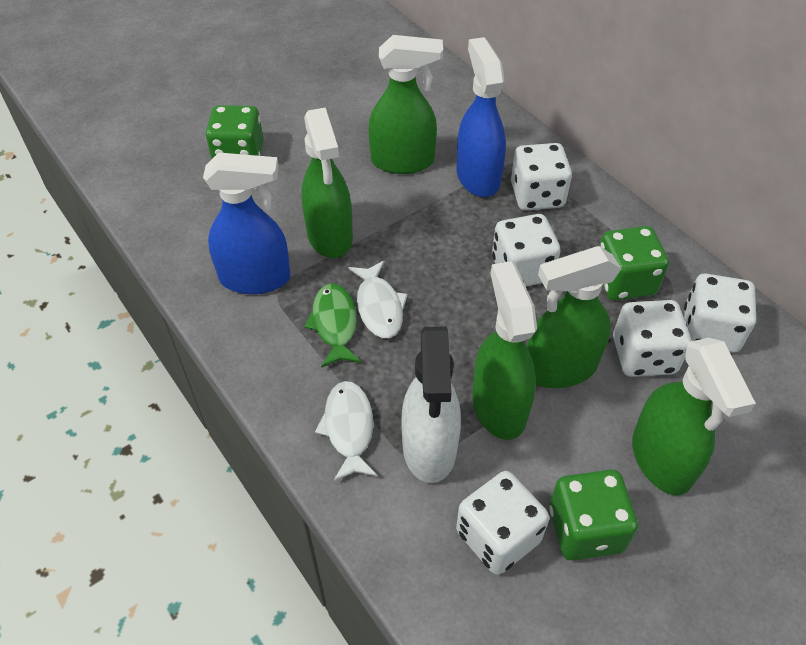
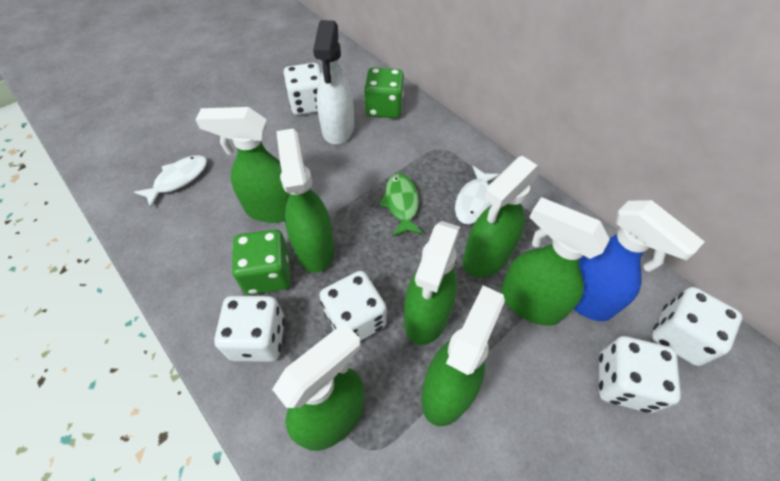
blue spray bottle: 2 -> 1
green dice: 3 -> 2
green spray bottle: 5 -> 7

